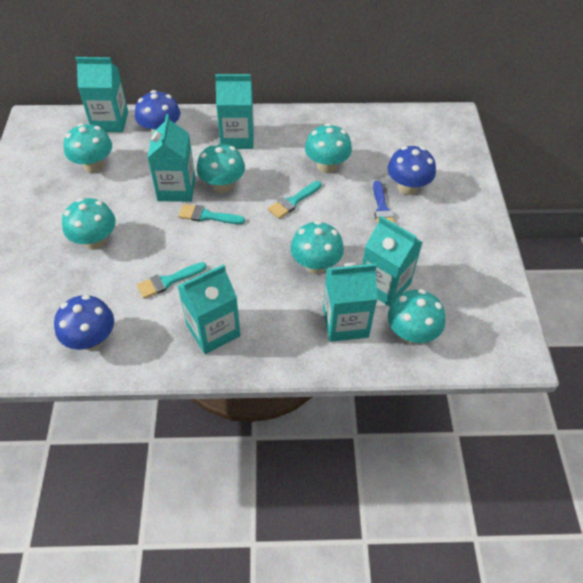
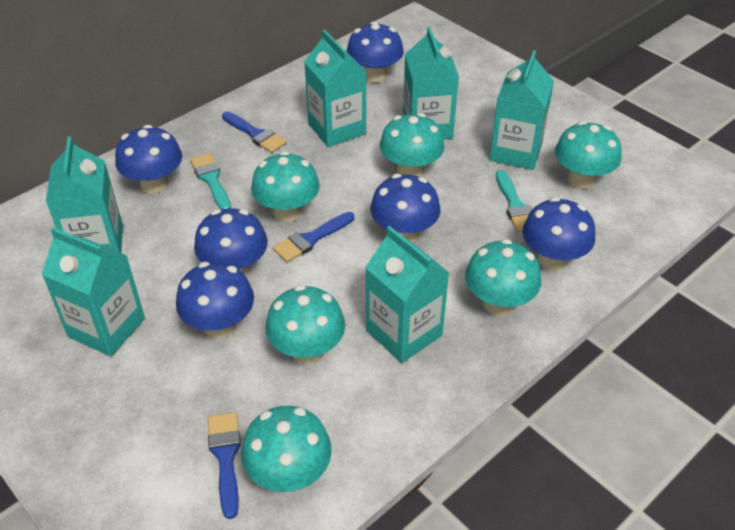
blue brush: 1 -> 3
blue mushroom: 3 -> 6
turquoise brush: 3 -> 2

